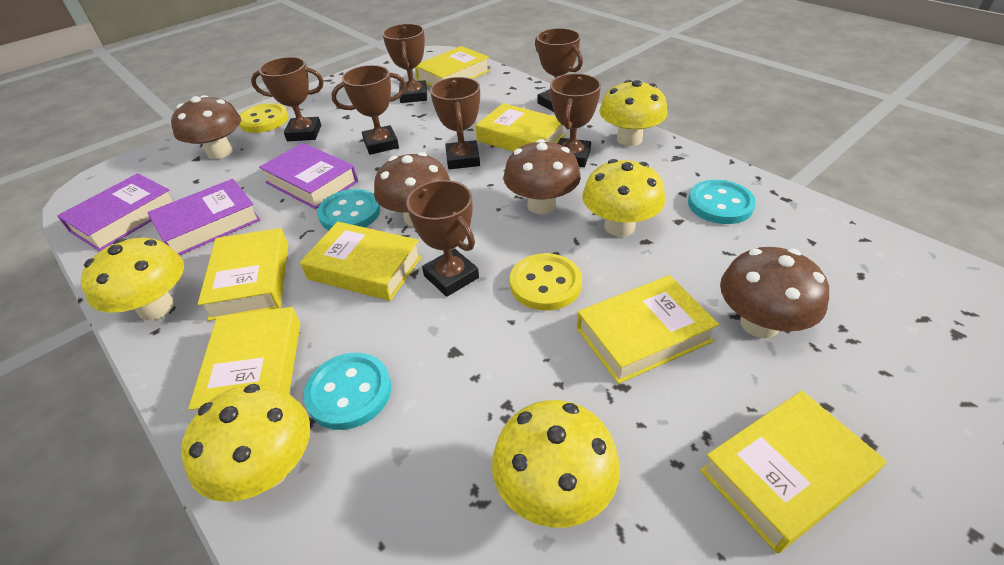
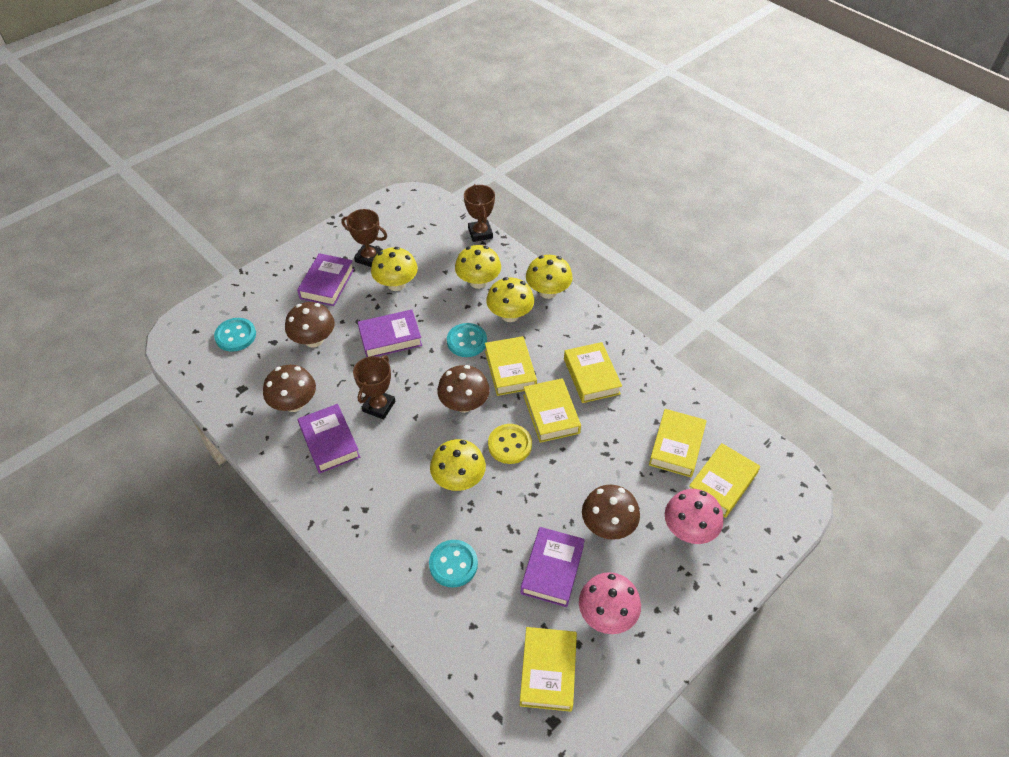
brown trophy: 7 -> 3
pink mushroom: 0 -> 2
purple book: 3 -> 4
yellow book: 7 -> 6
yellow button: 2 -> 1

